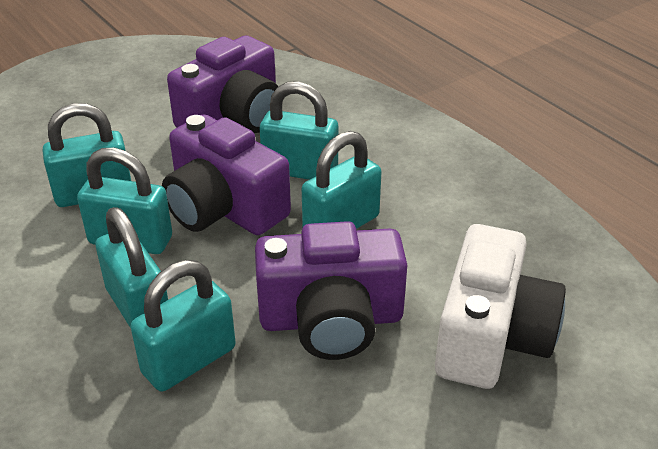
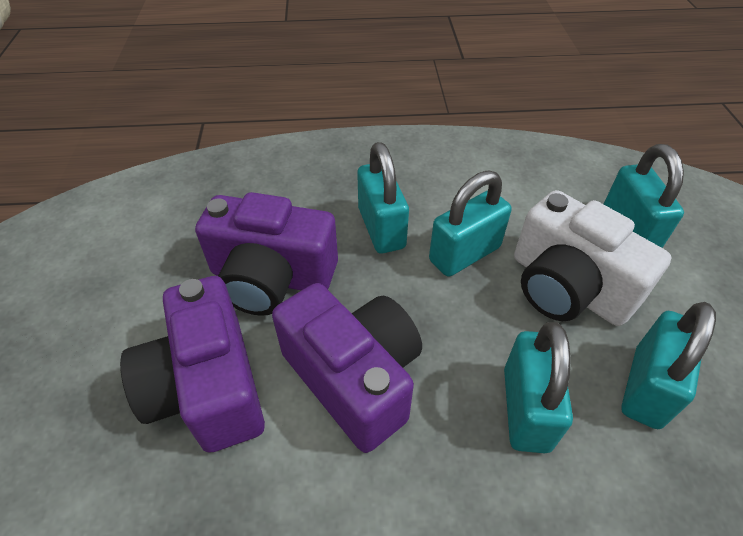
turquoise padlock: 6 -> 5

